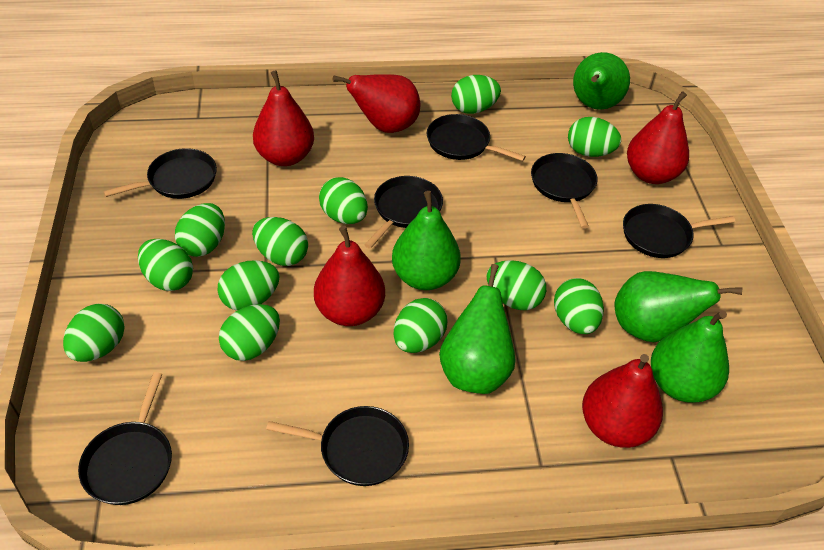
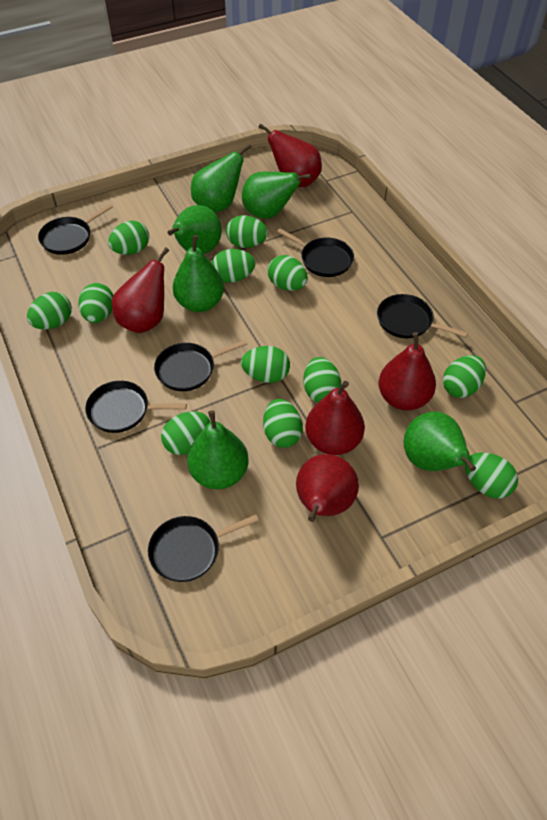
black pan: 7 -> 6
green pear: 5 -> 6

